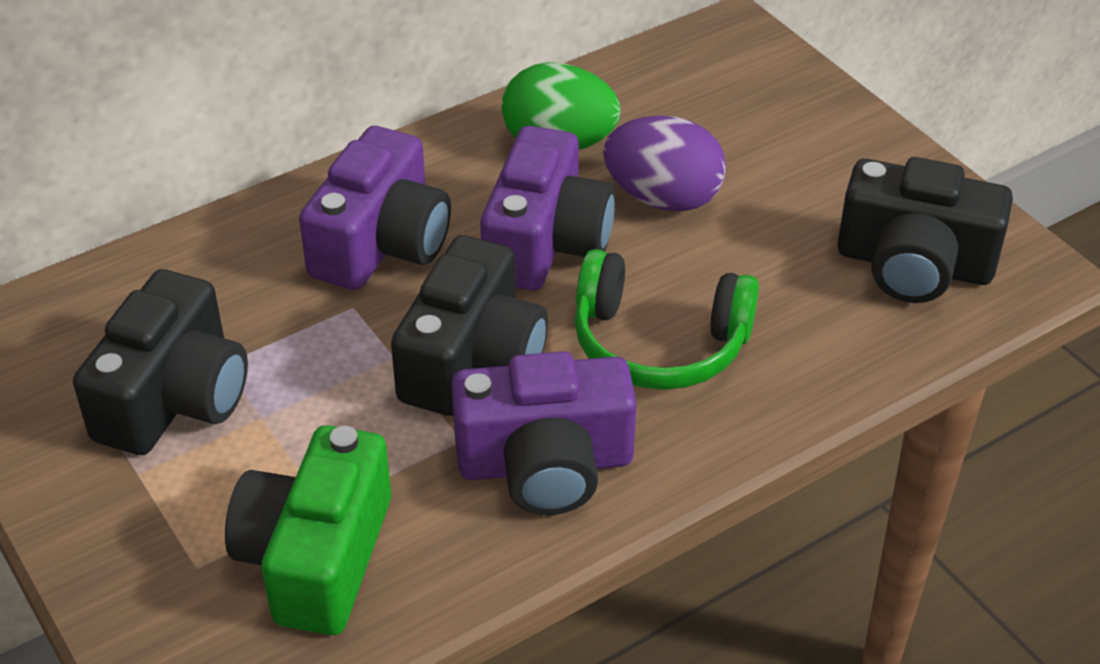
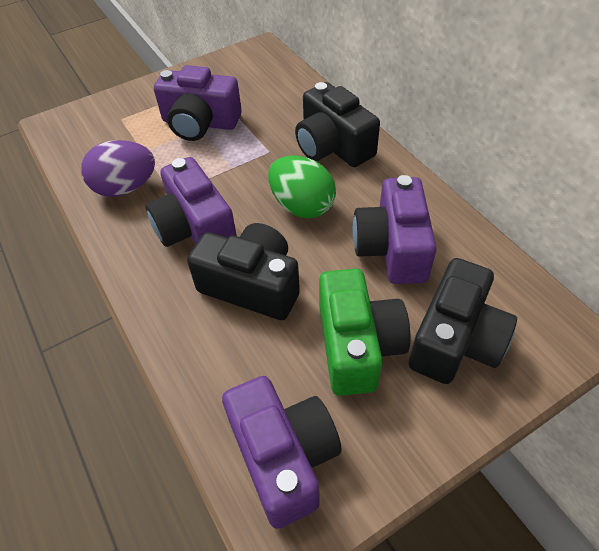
green headphones: 1 -> 0
purple camera: 3 -> 4

